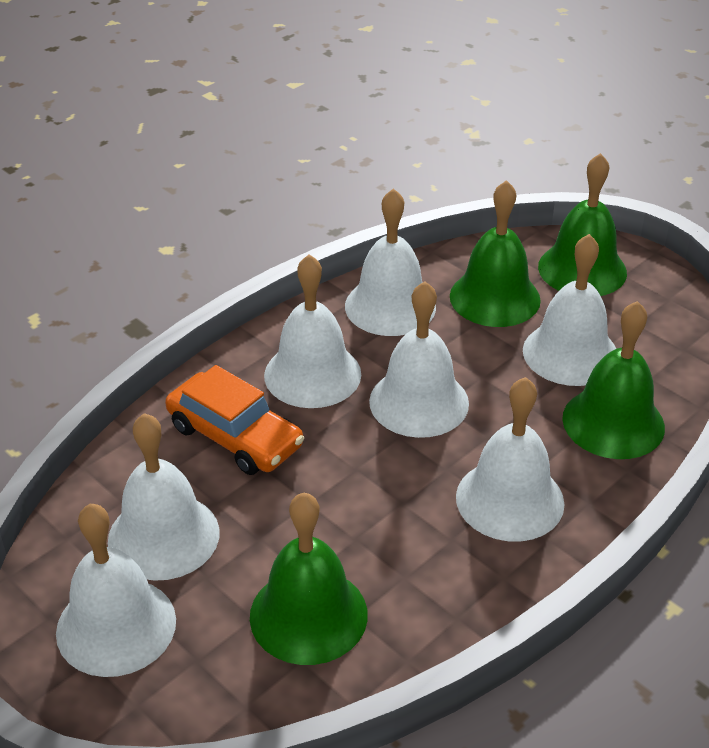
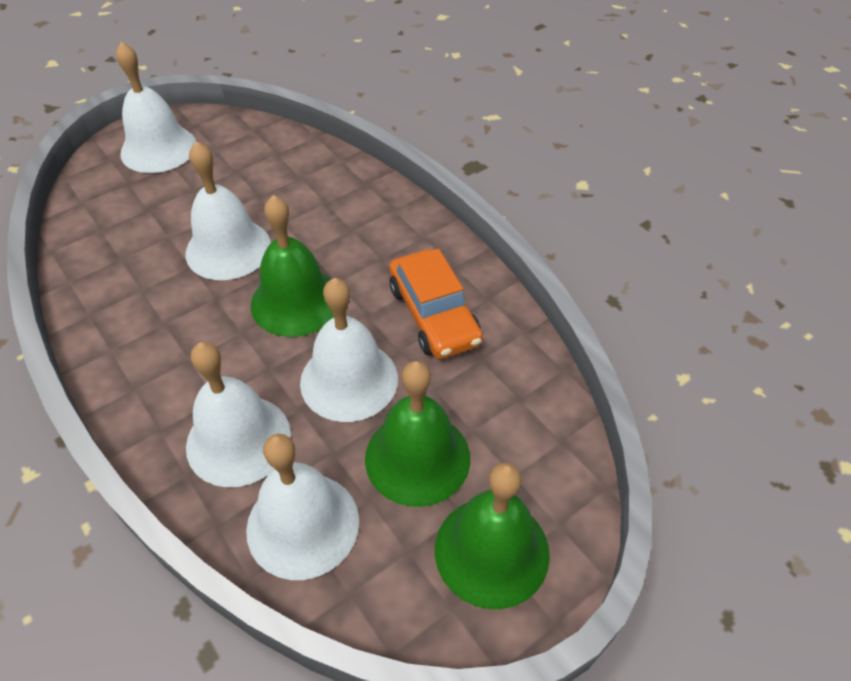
green bell: 4 -> 3
white bell: 7 -> 5

